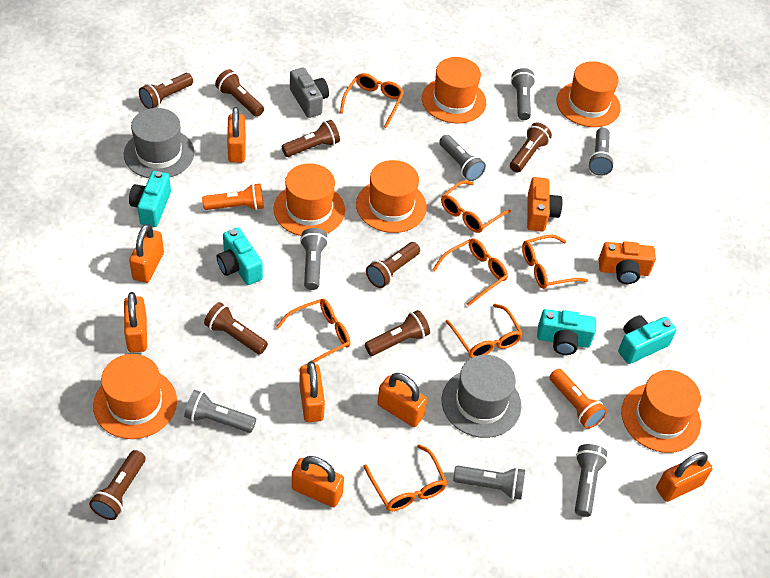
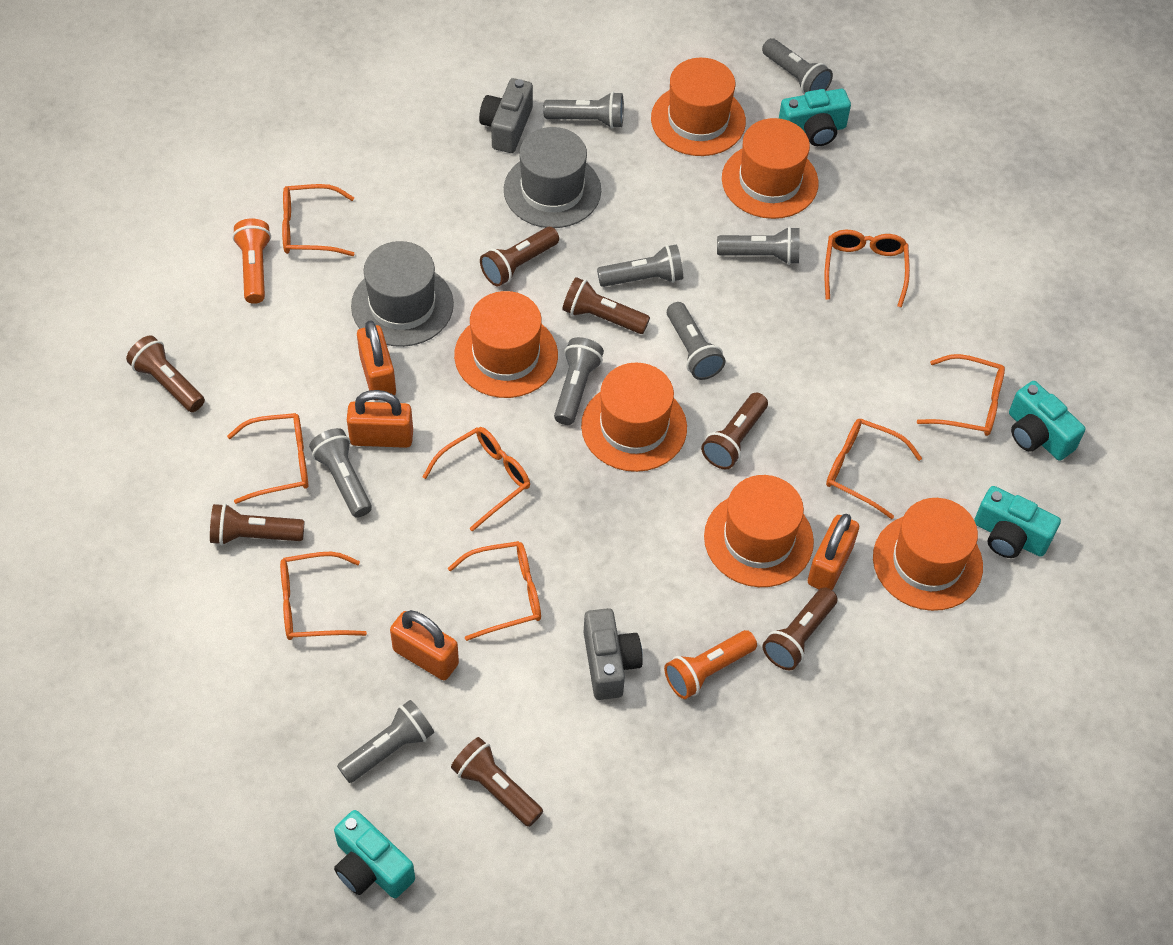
brown flashlight: 8 -> 7
grey camera: 1 -> 2
grey flashlight: 7 -> 8
orange camera: 2 -> 0
orange glasses: 7 -> 8
orange padlock: 7 -> 4

